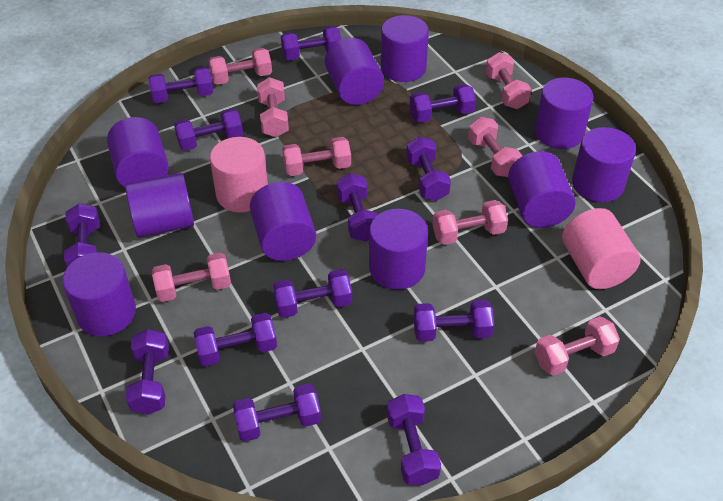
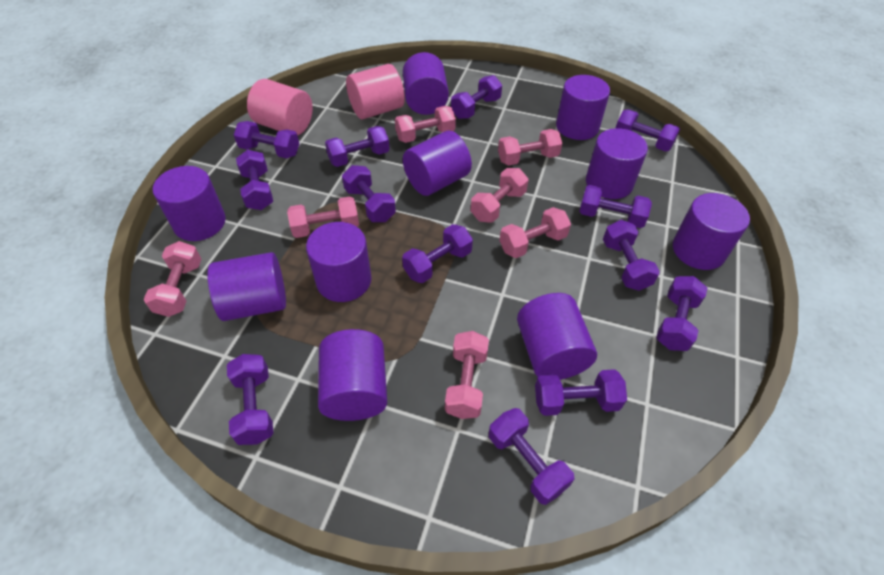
pink dumbbell: 8 -> 7

